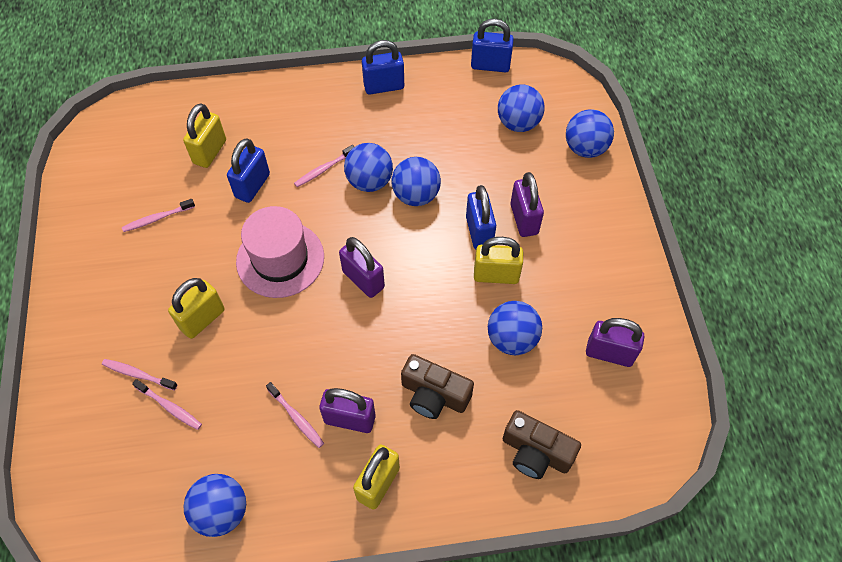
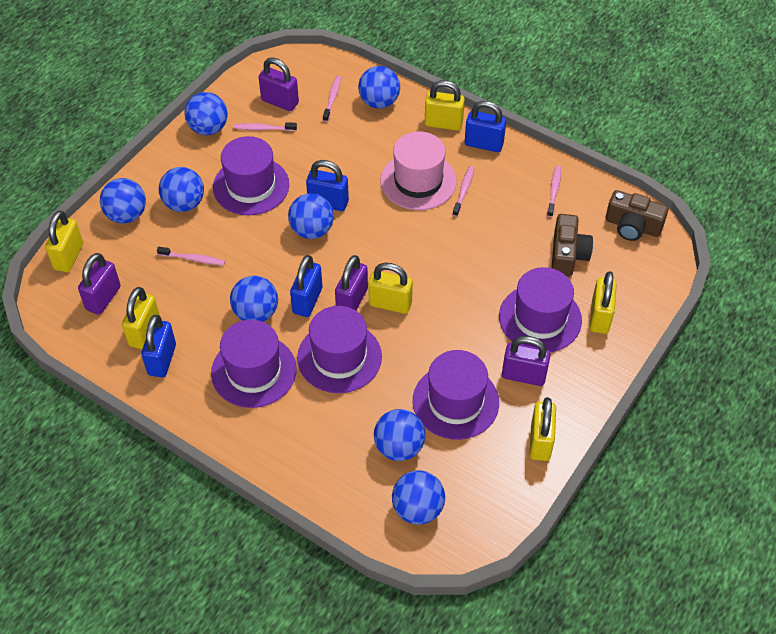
blue ball: 6 -> 8
purple hat: 0 -> 5
yellow padlock: 4 -> 6

